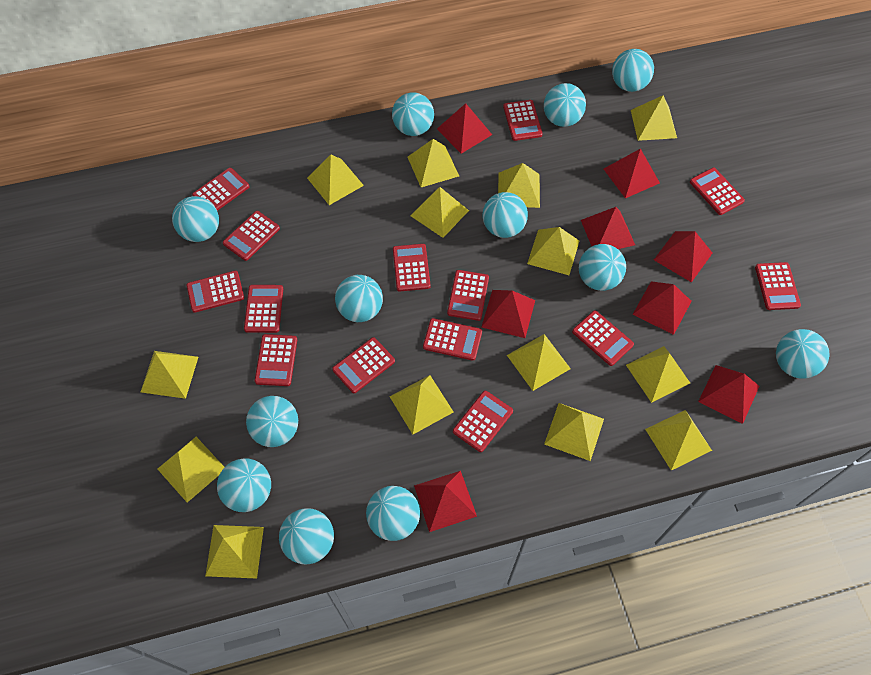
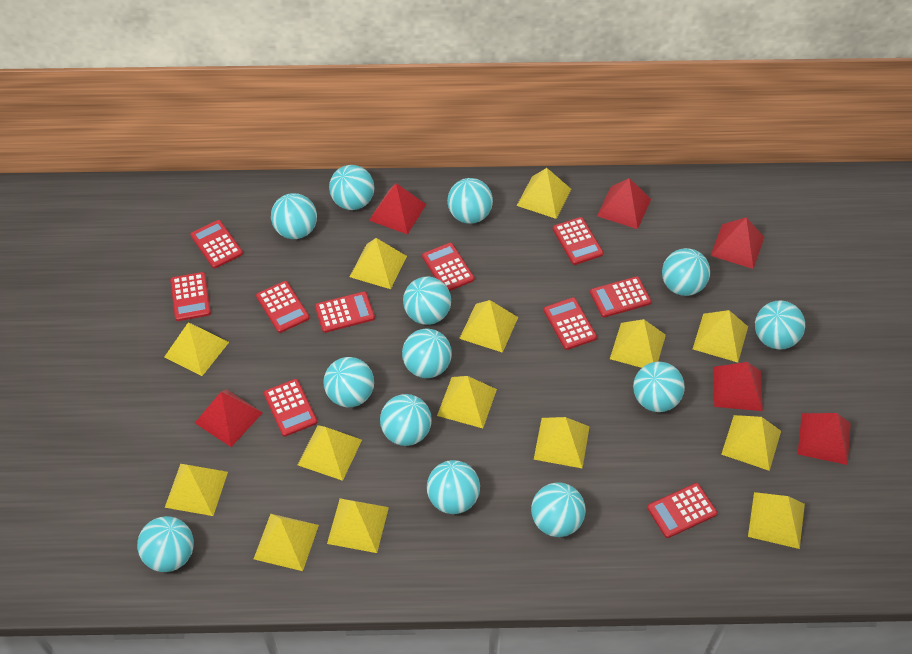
red calculator: 14 -> 10
red pyramid: 8 -> 6
turquoise ball: 12 -> 13

